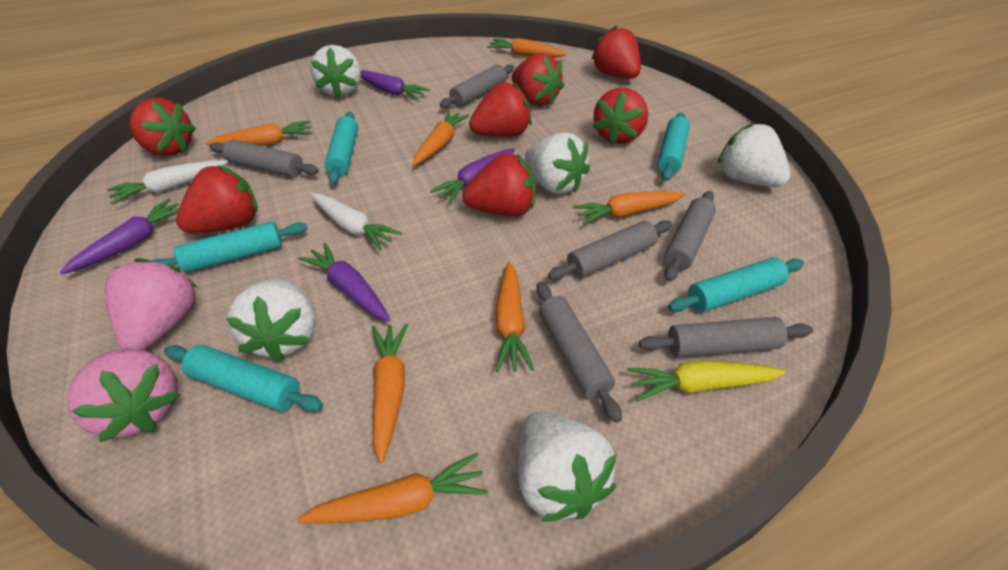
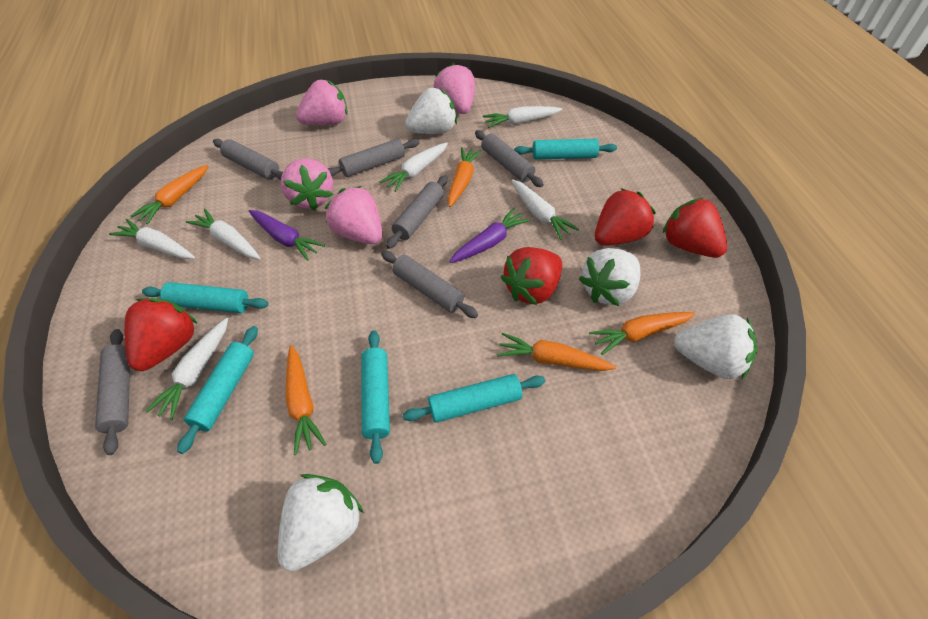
orange carrot: 7 -> 5
pink strawberry: 2 -> 4
purple carrot: 4 -> 2
red strawberry: 7 -> 4
white carrot: 2 -> 6
white strawberry: 5 -> 4
yellow carrot: 1 -> 0

